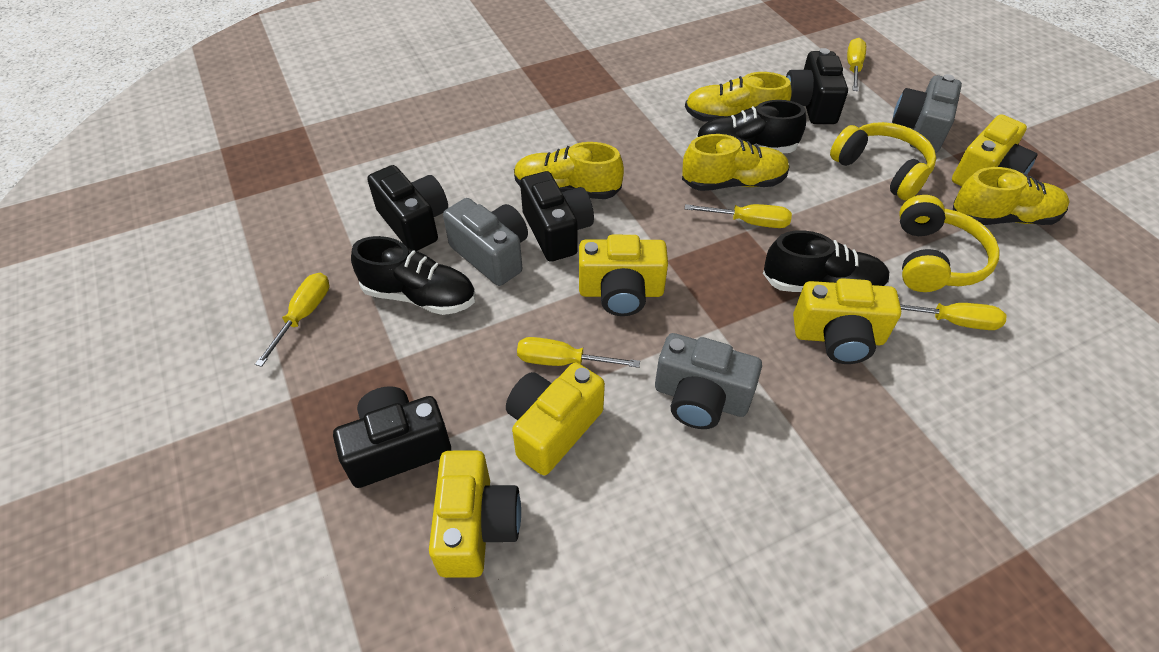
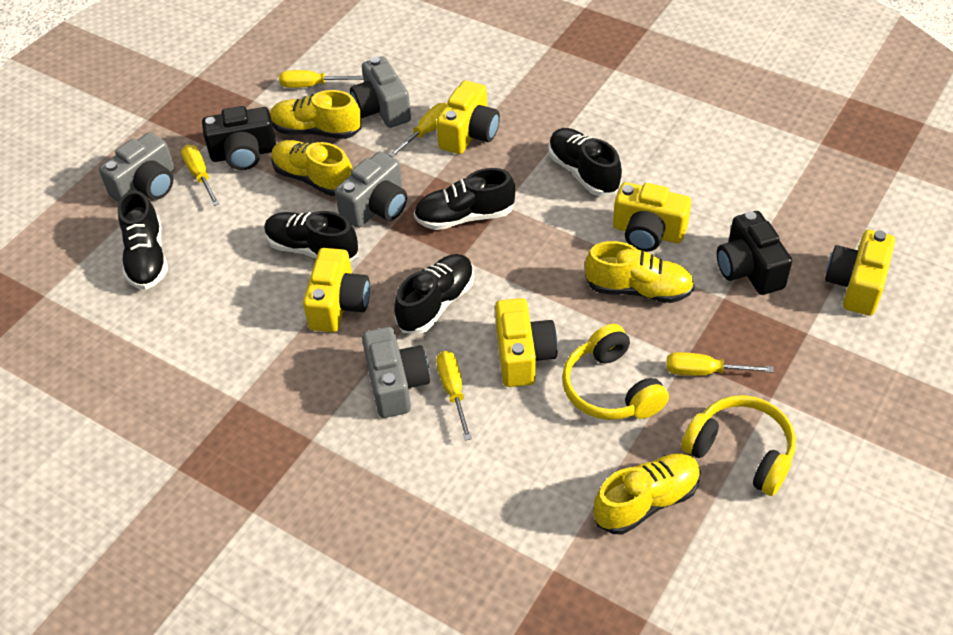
black camera: 4 -> 2
black shoe: 3 -> 5
grey camera: 3 -> 4

